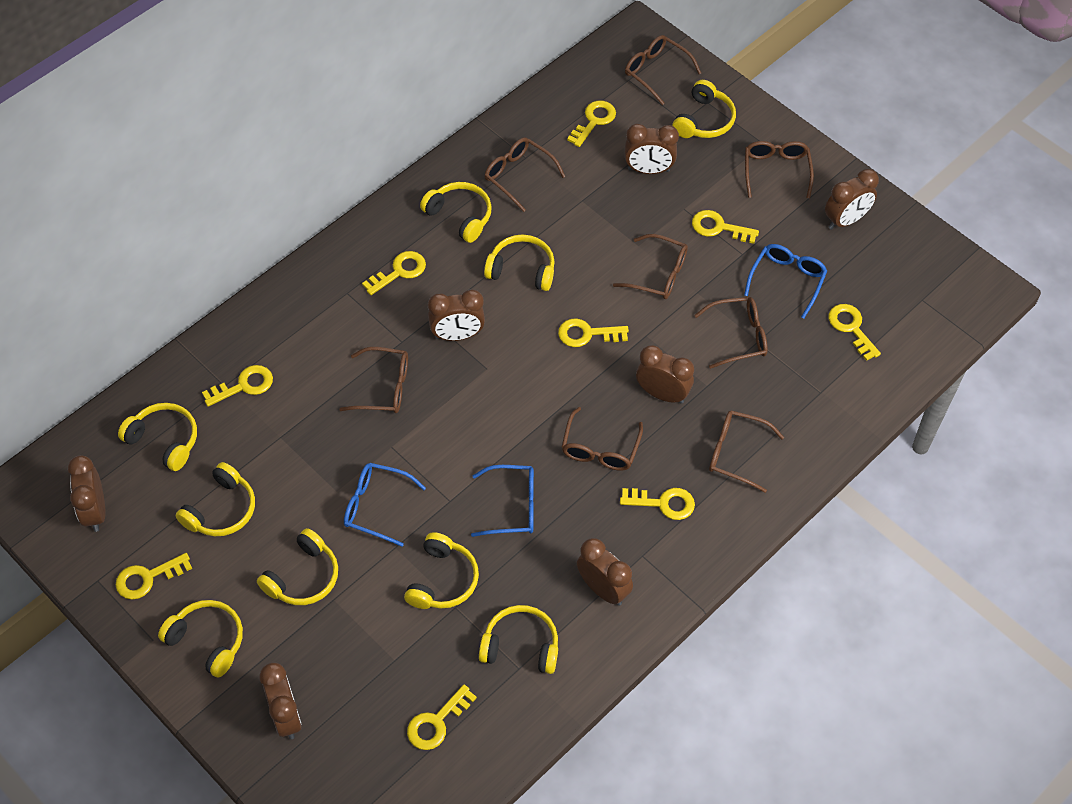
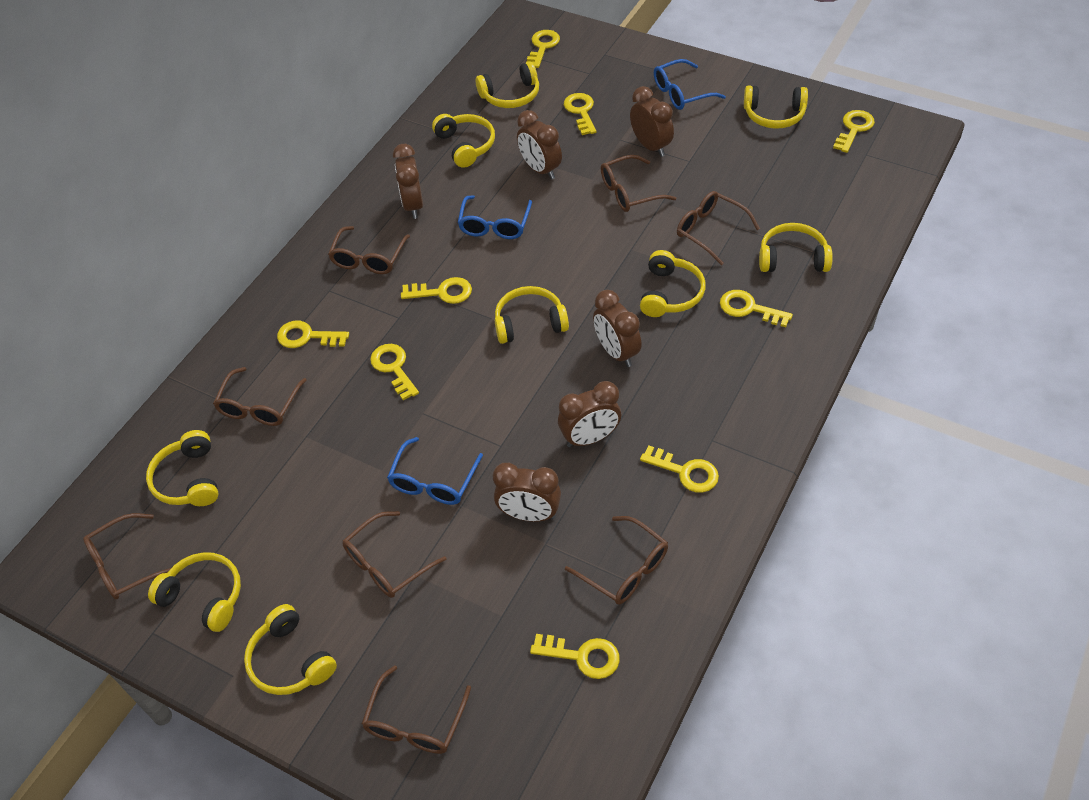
brown clock: 7 -> 6

